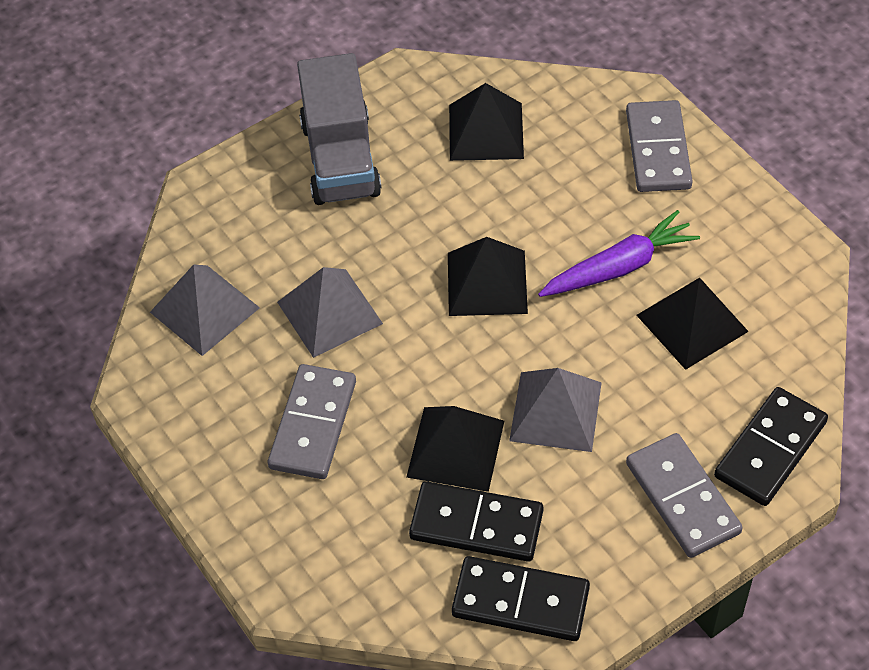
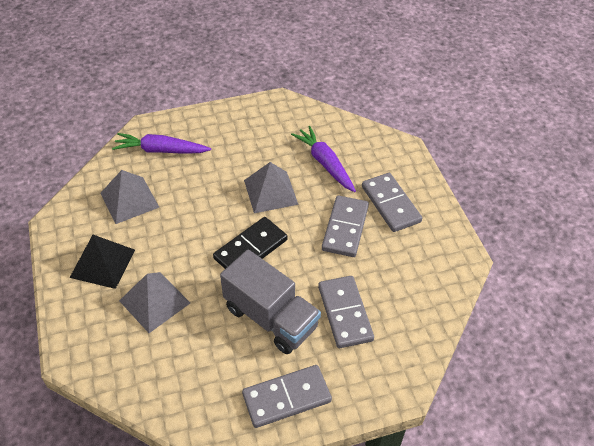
black domino: 3 -> 1
black pyramid: 4 -> 1
grey domino: 3 -> 4
purple carrot: 1 -> 2

